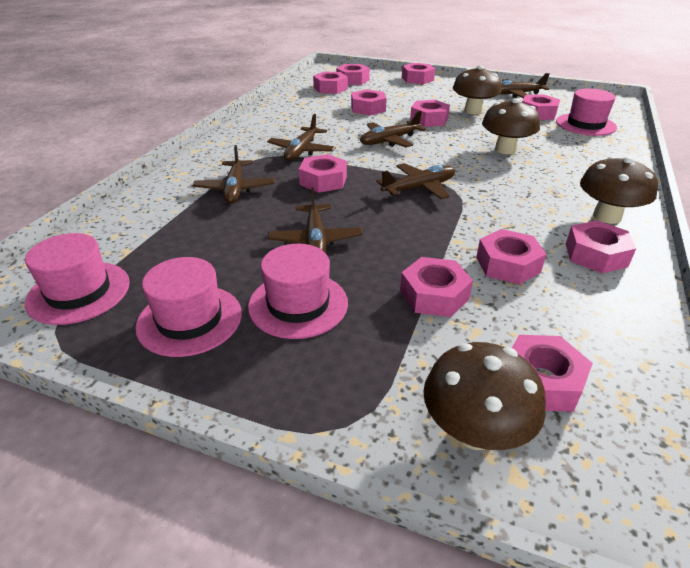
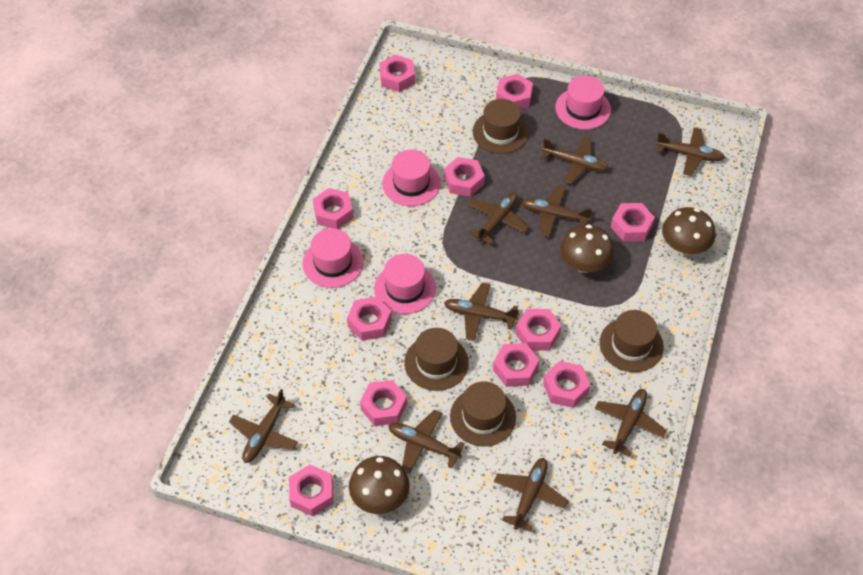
brown hat: 0 -> 4
brown mushroom: 4 -> 3
brown plane: 6 -> 9

